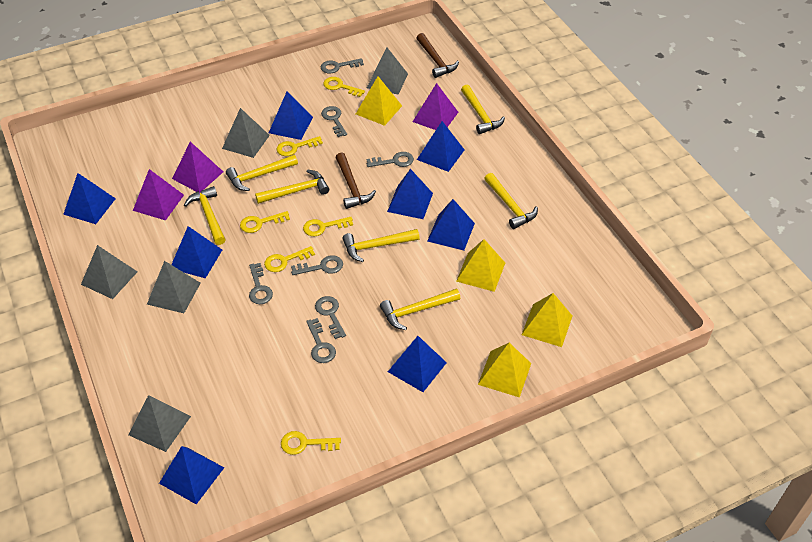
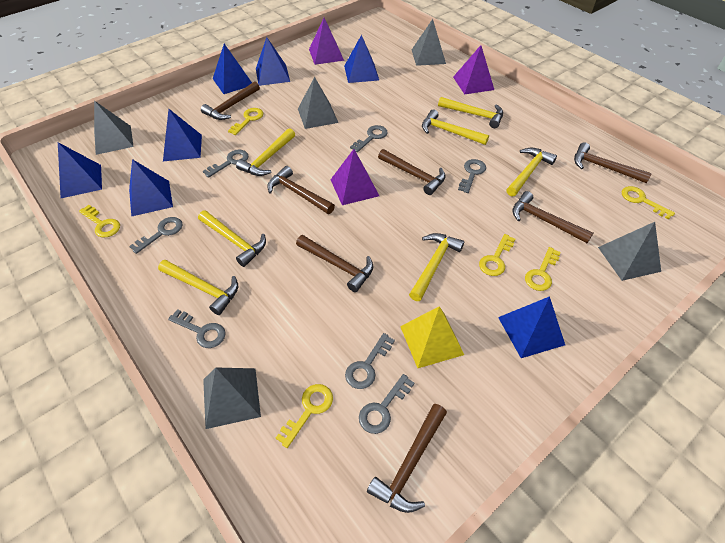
blue pyramid: 8 -> 7
brown hammer: 2 -> 7
yellow pyramid: 4 -> 1

